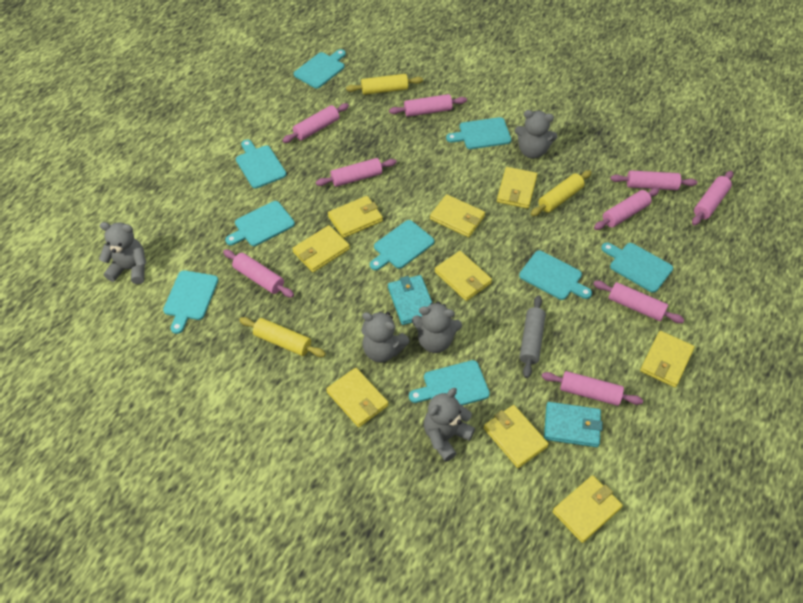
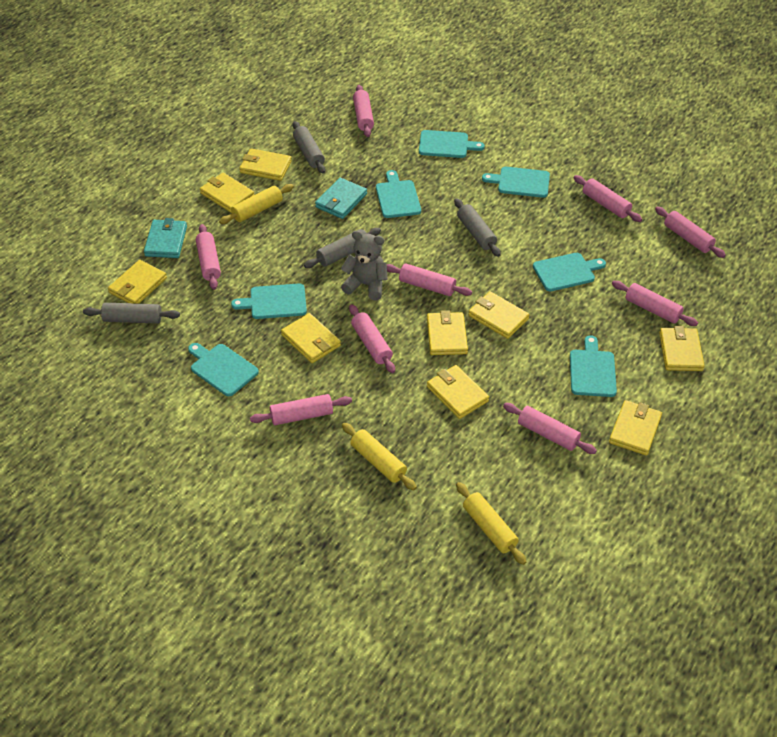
grey rolling pin: 1 -> 4
grey teddy bear: 5 -> 1
turquoise cutting board: 9 -> 7

